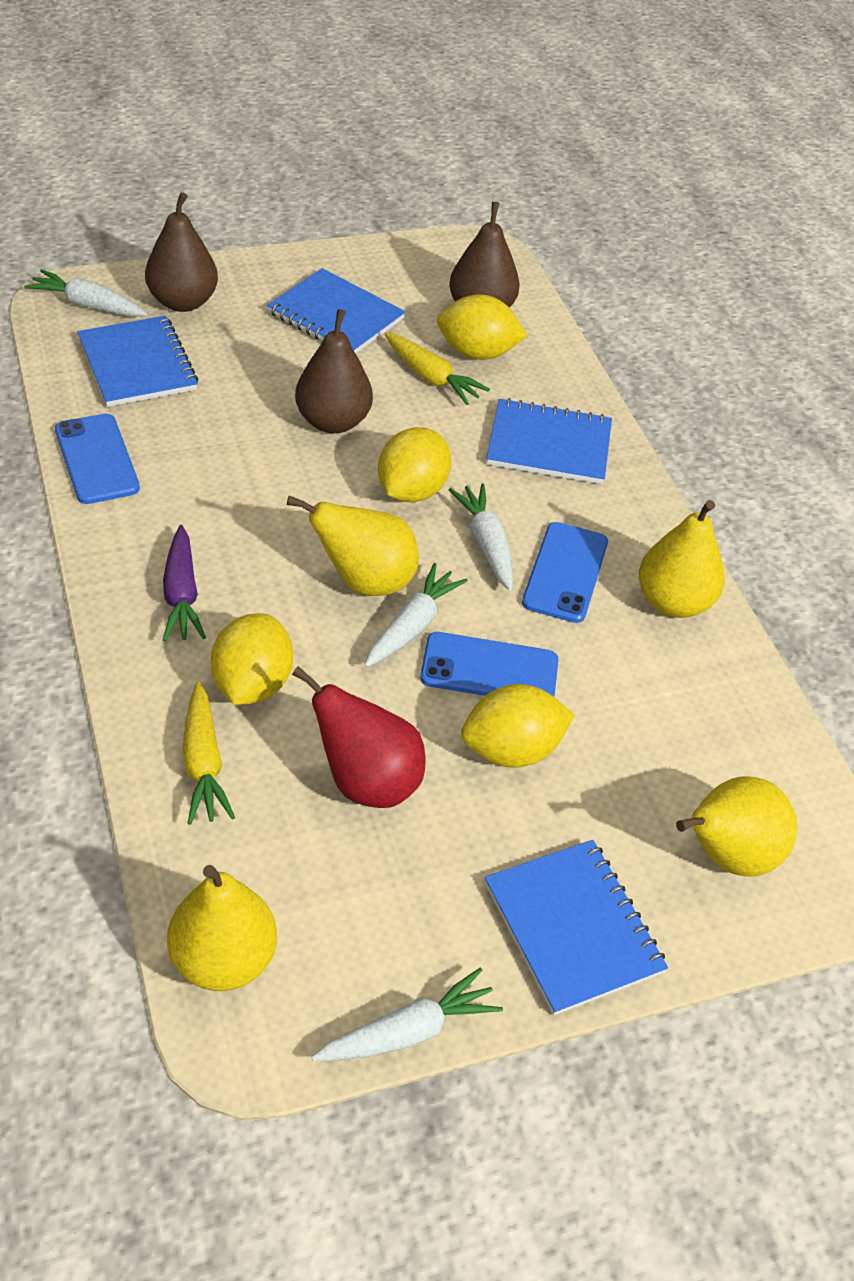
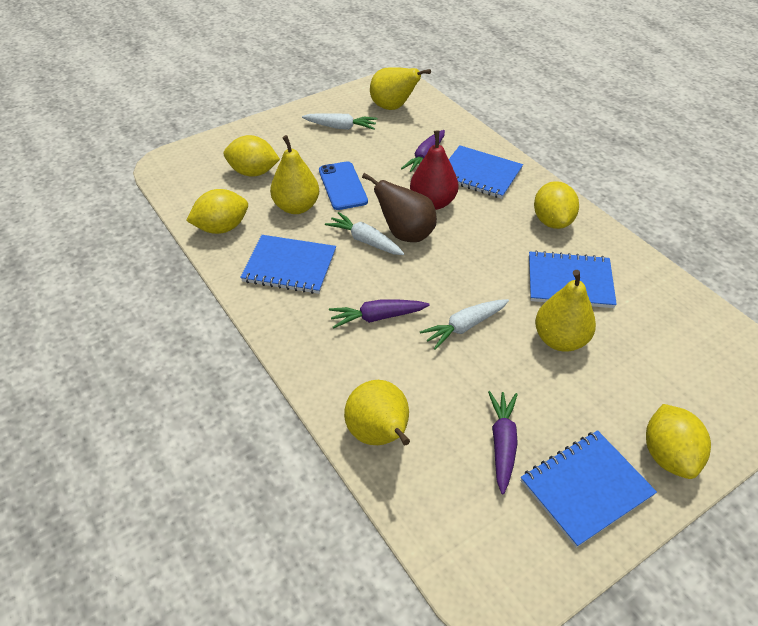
blue phone: 3 -> 1
brown pear: 3 -> 1
purple carrot: 1 -> 3
white carrot: 4 -> 3
yellow carrot: 2 -> 0

